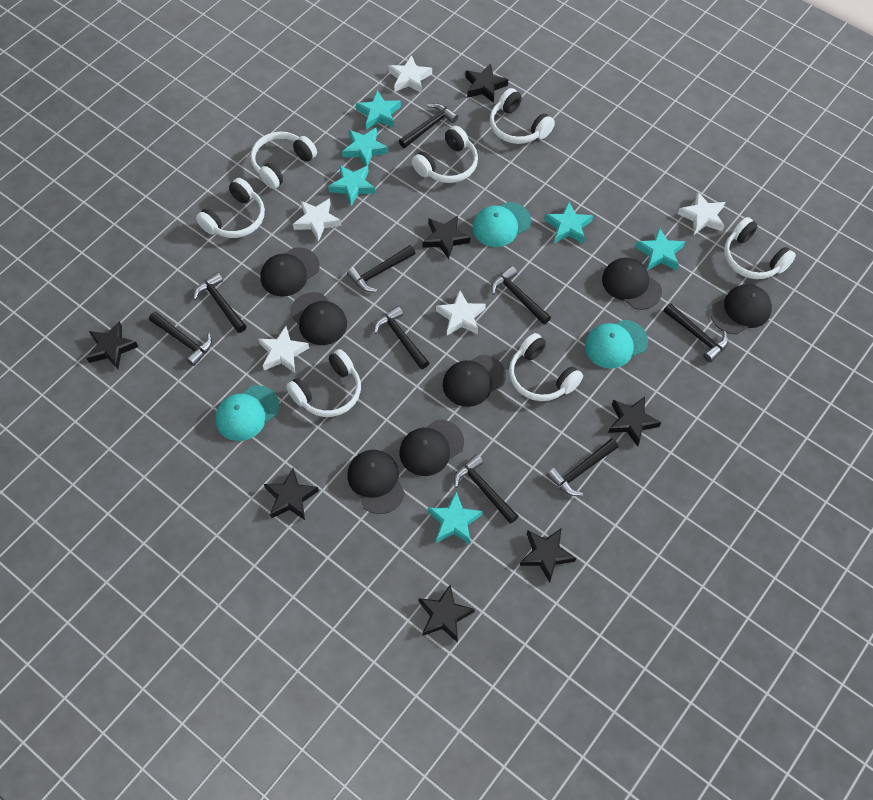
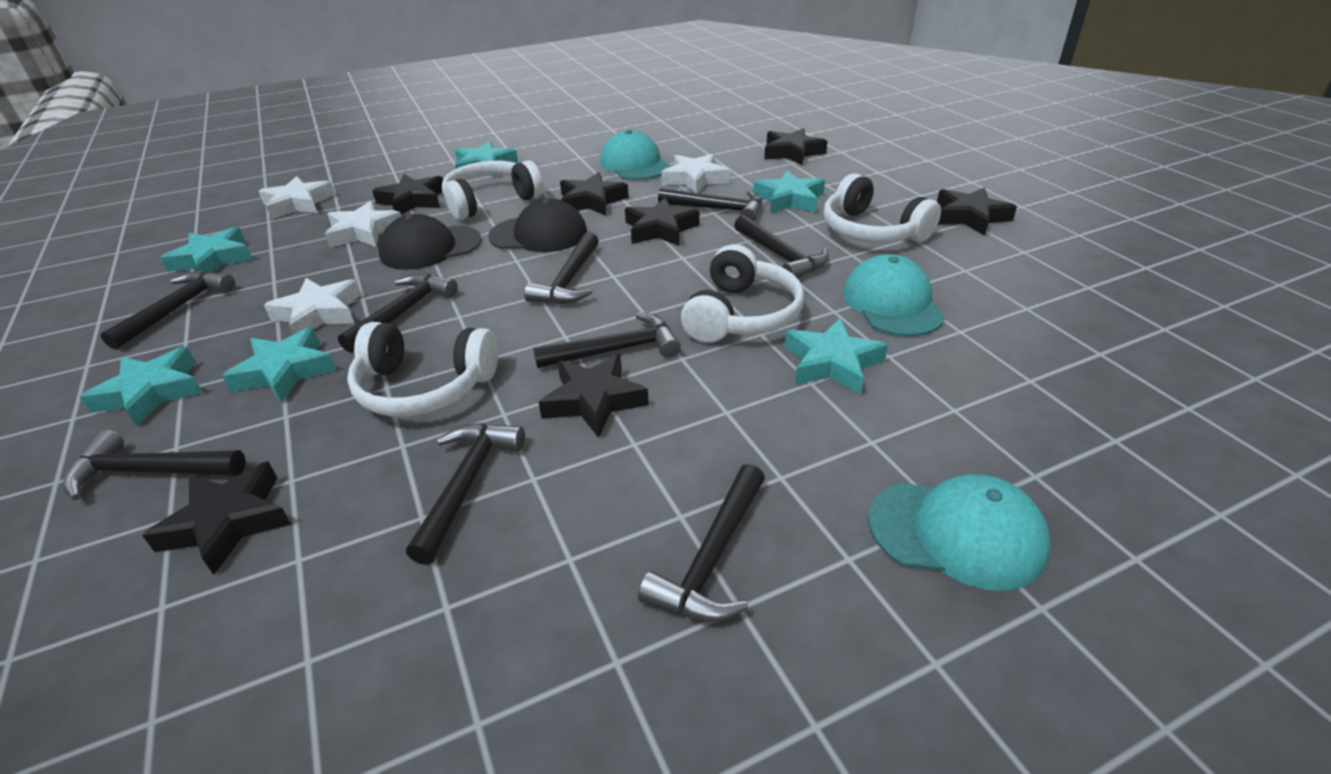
black cap: 7 -> 2
white headphones: 7 -> 4
white star: 5 -> 4

